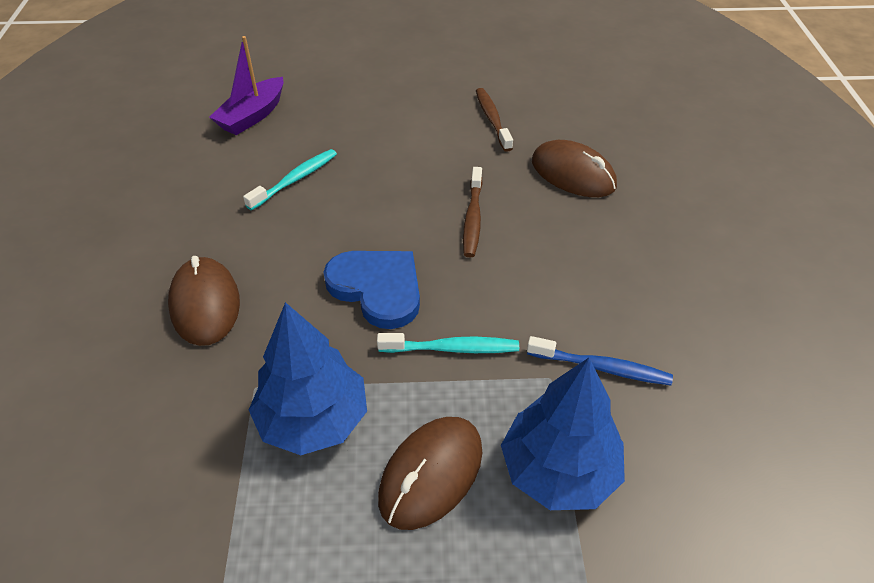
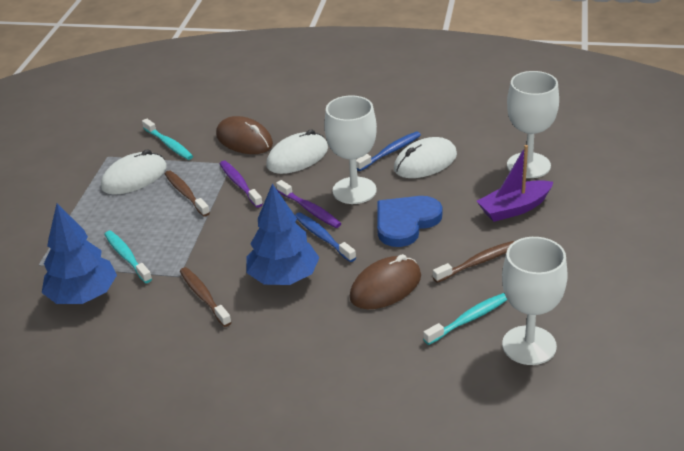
blue toothbrush: 1 -> 2
brown mouse: 3 -> 2
brown toothbrush: 2 -> 3
purple toothbrush: 0 -> 2
turquoise toothbrush: 2 -> 3
white goblet: 0 -> 3
white mouse: 0 -> 3

